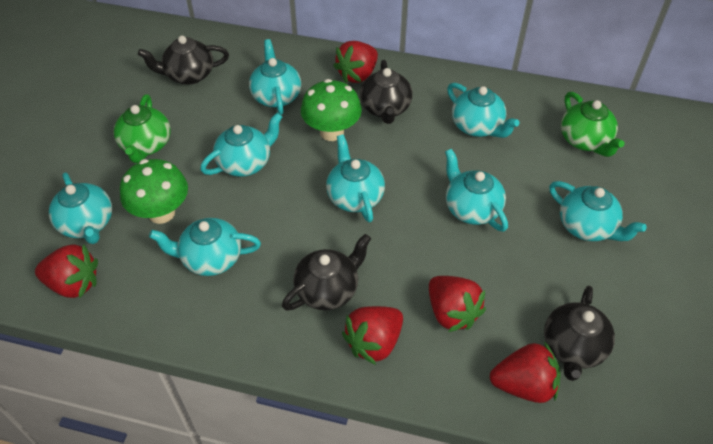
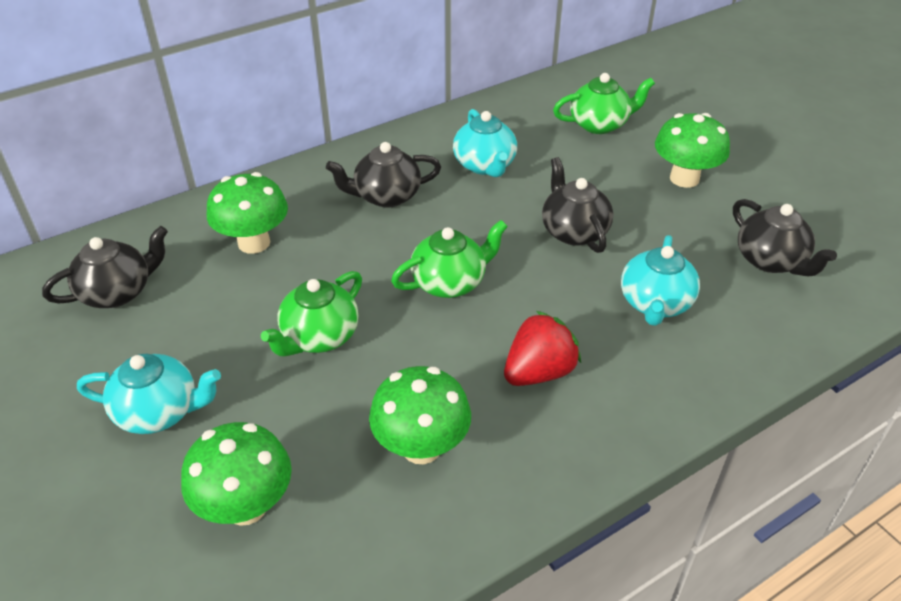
green mushroom: 2 -> 4
green teapot: 2 -> 3
red strawberry: 5 -> 1
turquoise teapot: 8 -> 3

